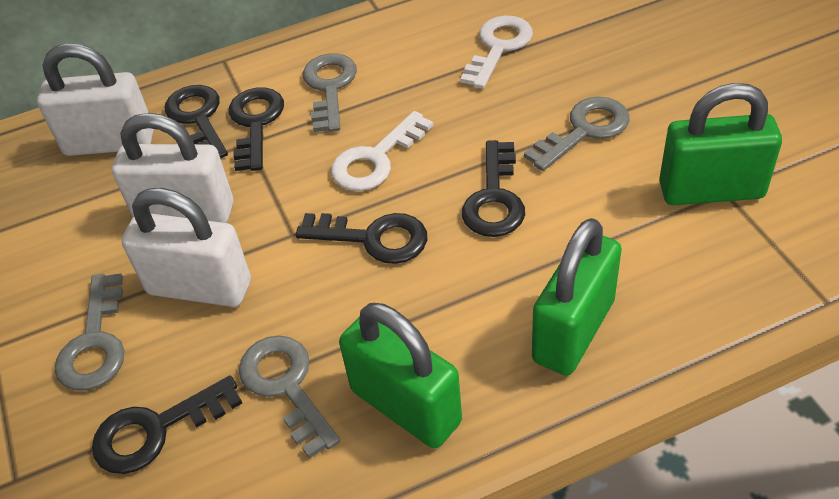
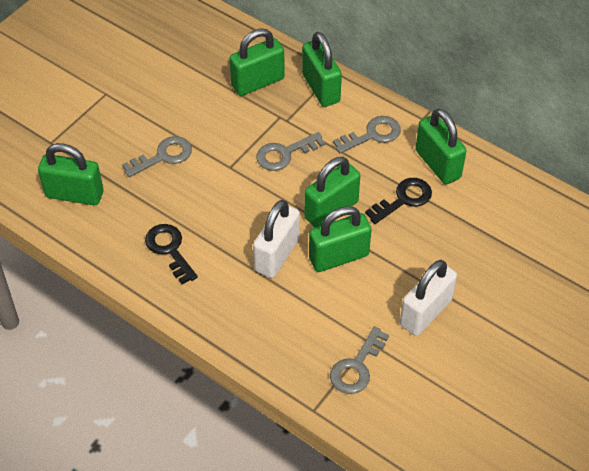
black key: 5 -> 2
green padlock: 3 -> 6
white key: 2 -> 0
white padlock: 3 -> 2

